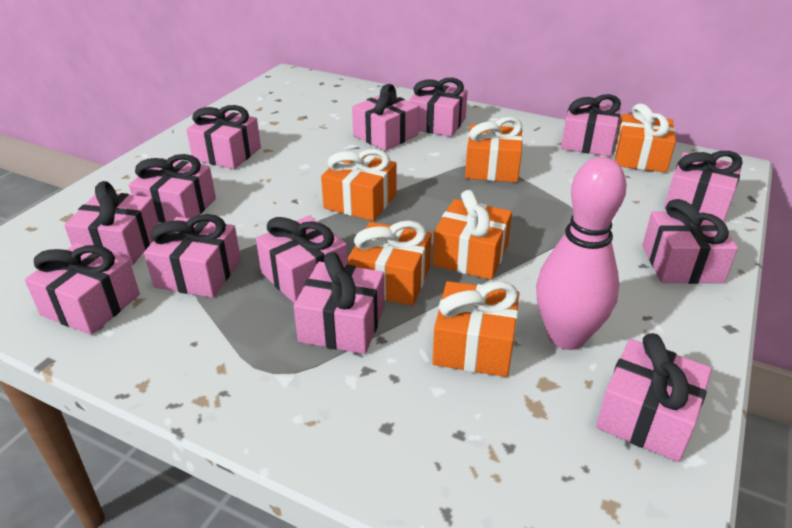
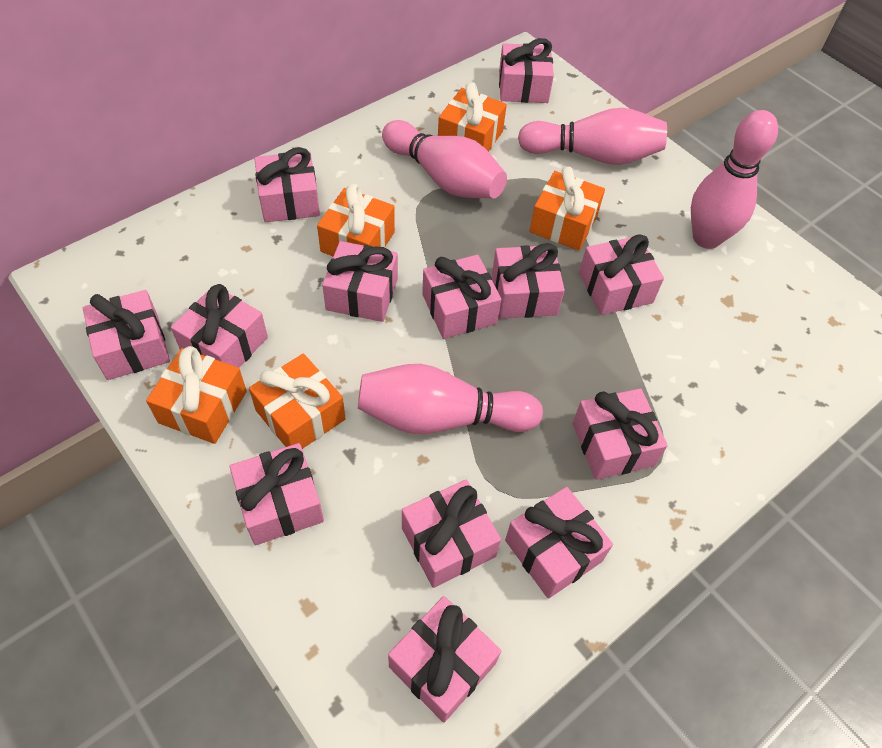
orange gift: 6 -> 5
pink bowling pin: 1 -> 4

